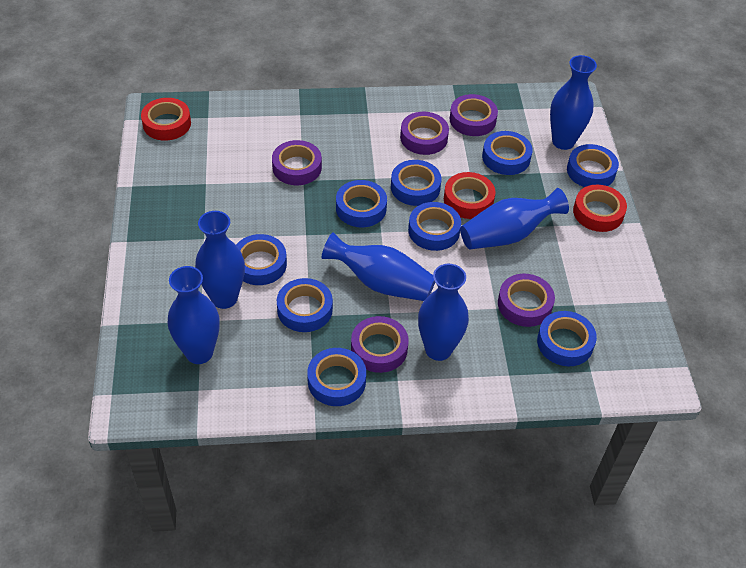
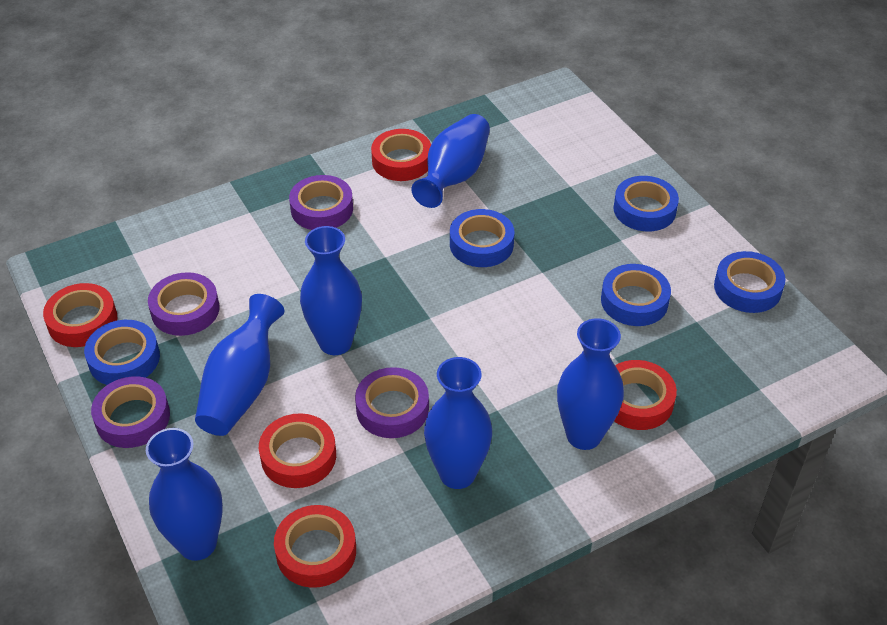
blue tape: 9 -> 5
purple tape: 5 -> 4
red tape: 3 -> 5

